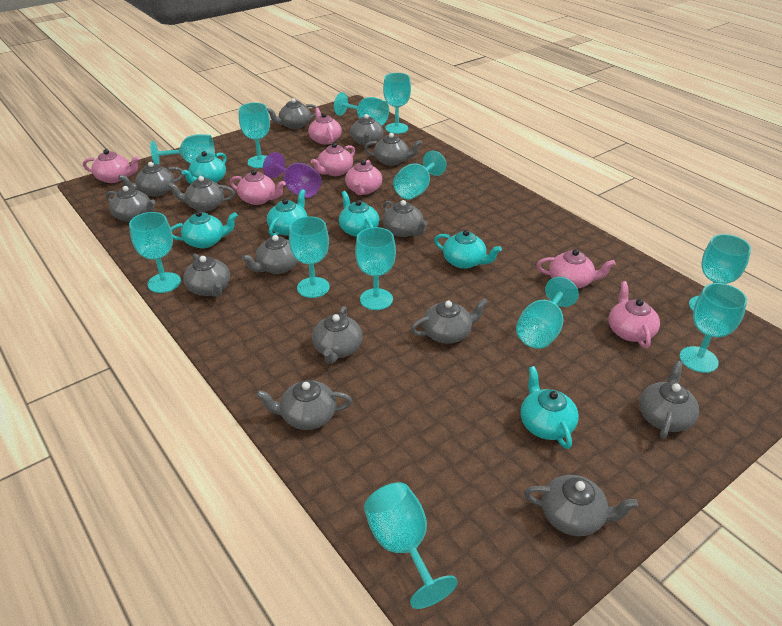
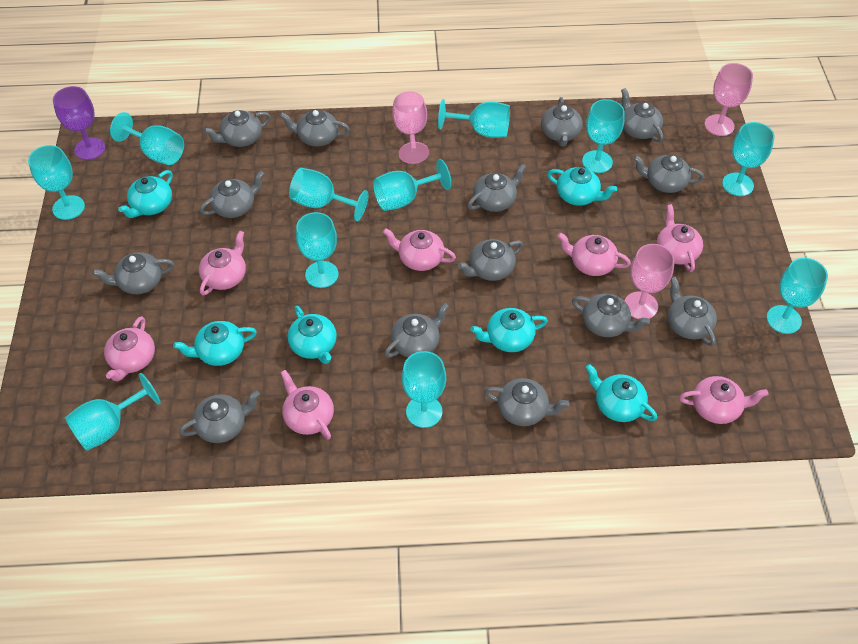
pink goblet: 0 -> 3
turquoise goblet: 12 -> 11

